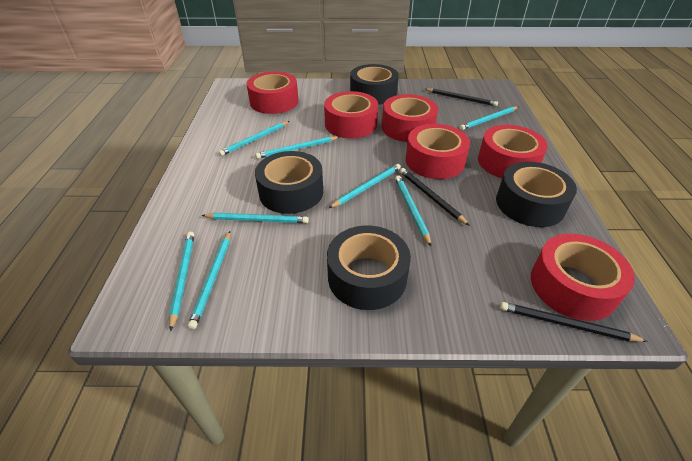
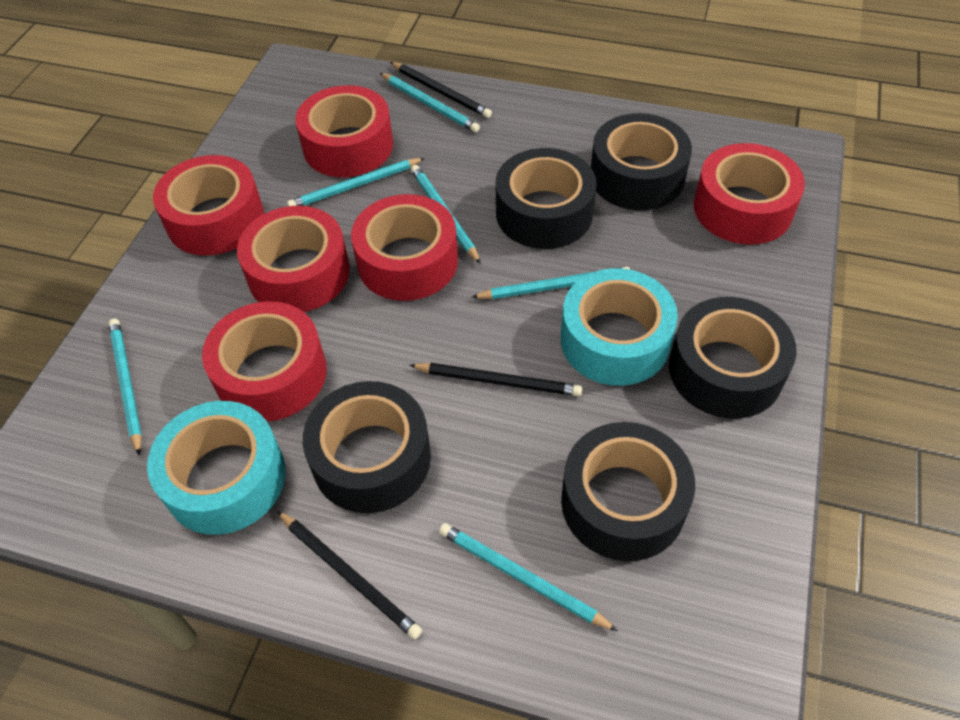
black tape: 4 -> 5
turquoise pencil: 8 -> 6
turquoise tape: 0 -> 2

